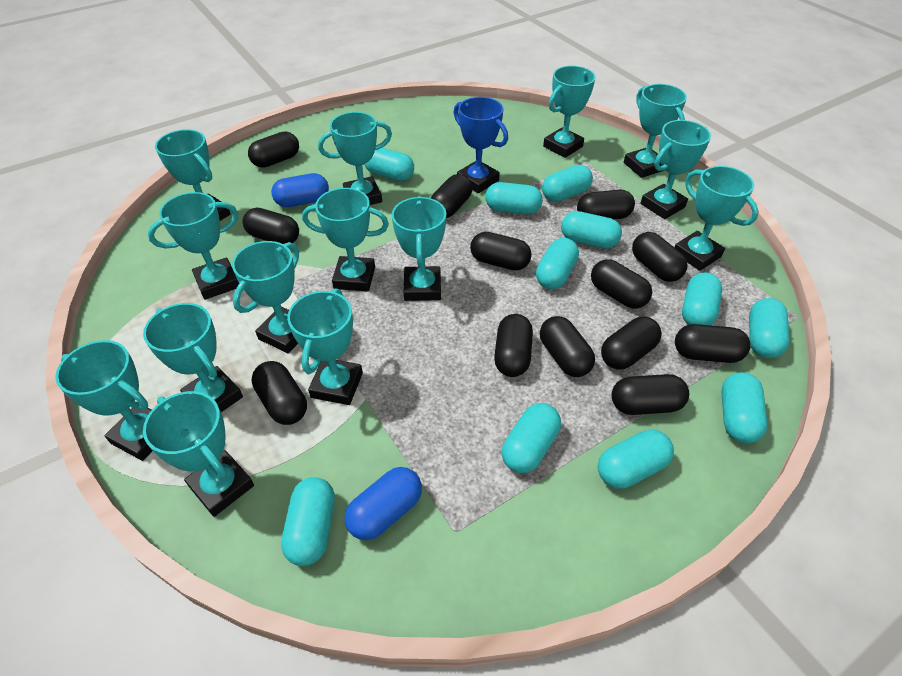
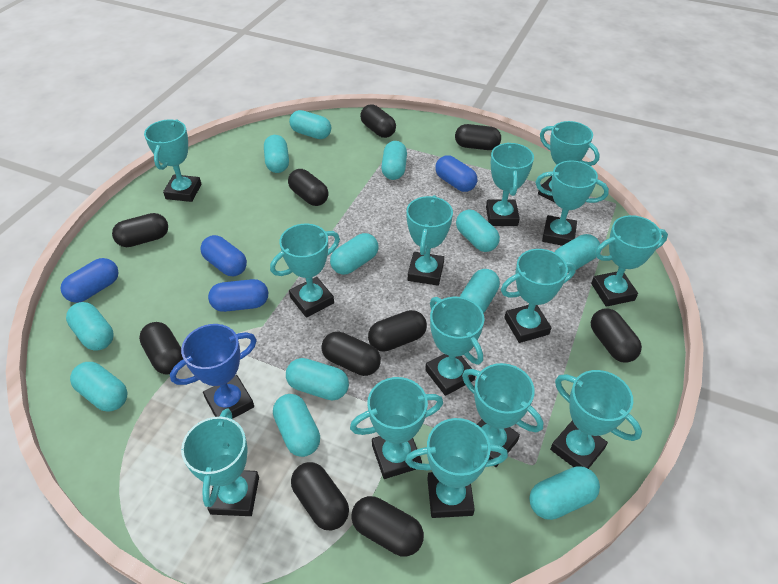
black capsule: 13 -> 10
blue capsule: 2 -> 4
turquoise capsule: 11 -> 12

